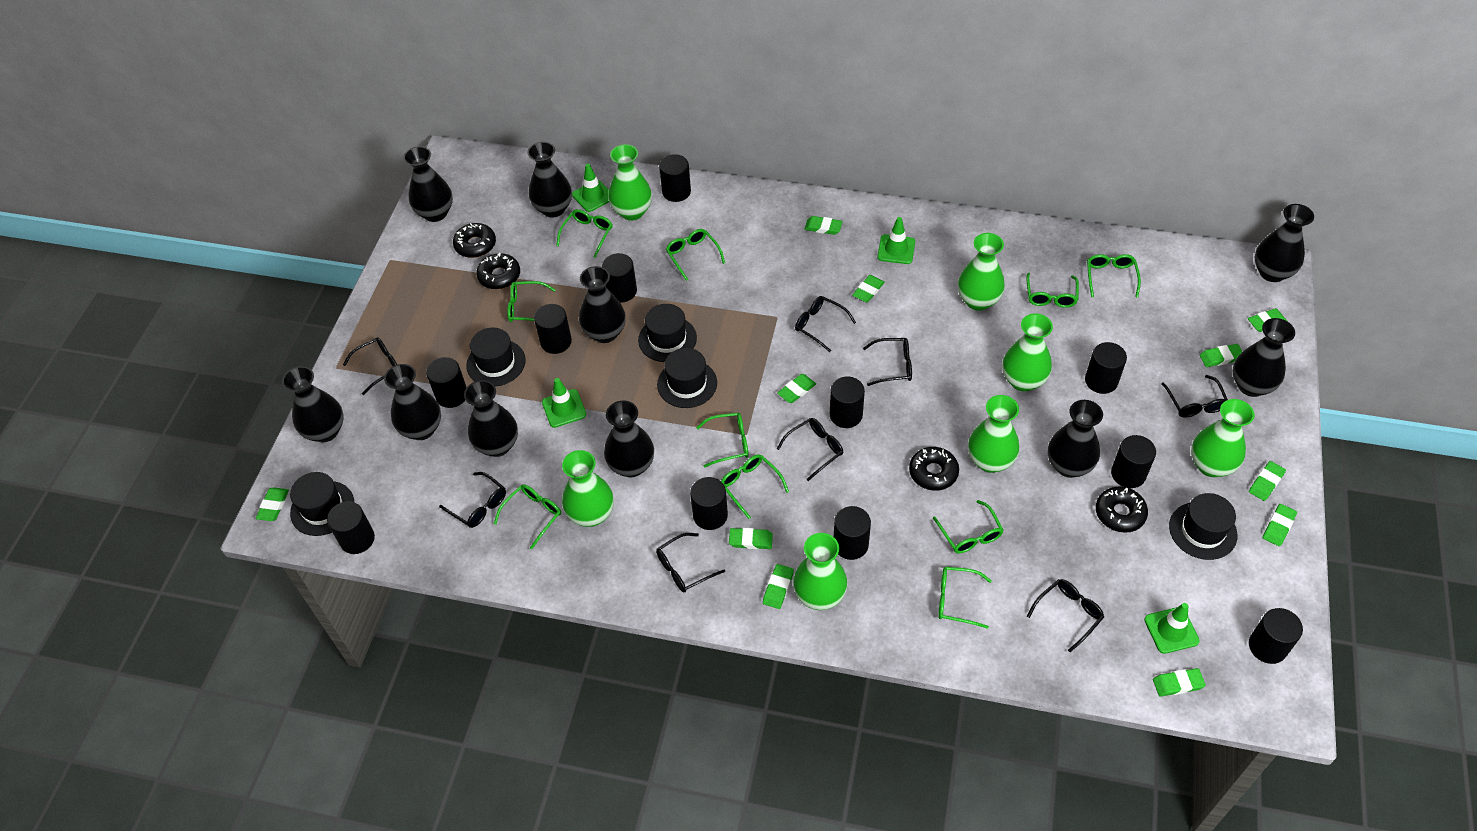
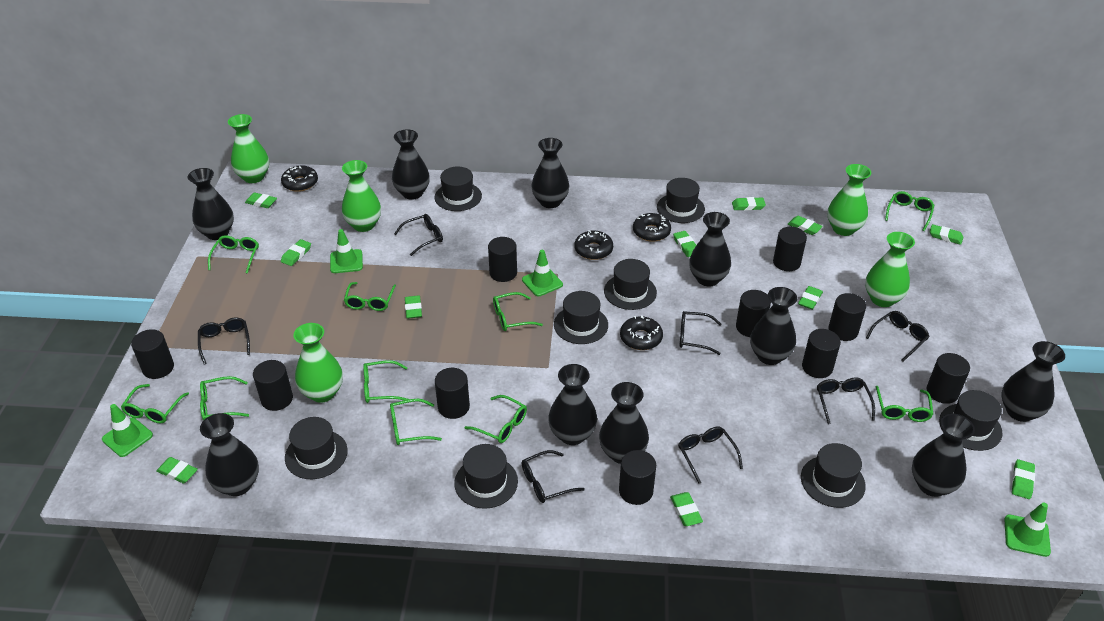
black cylinder: 11 -> 10
black glasses: 8 -> 7
black hat: 5 -> 8
green vase: 7 -> 5

